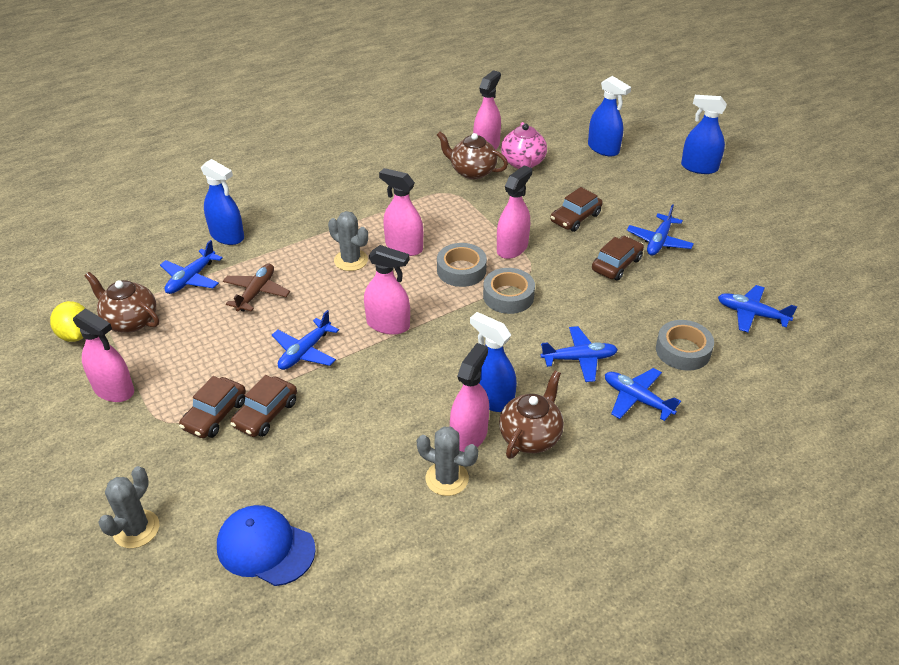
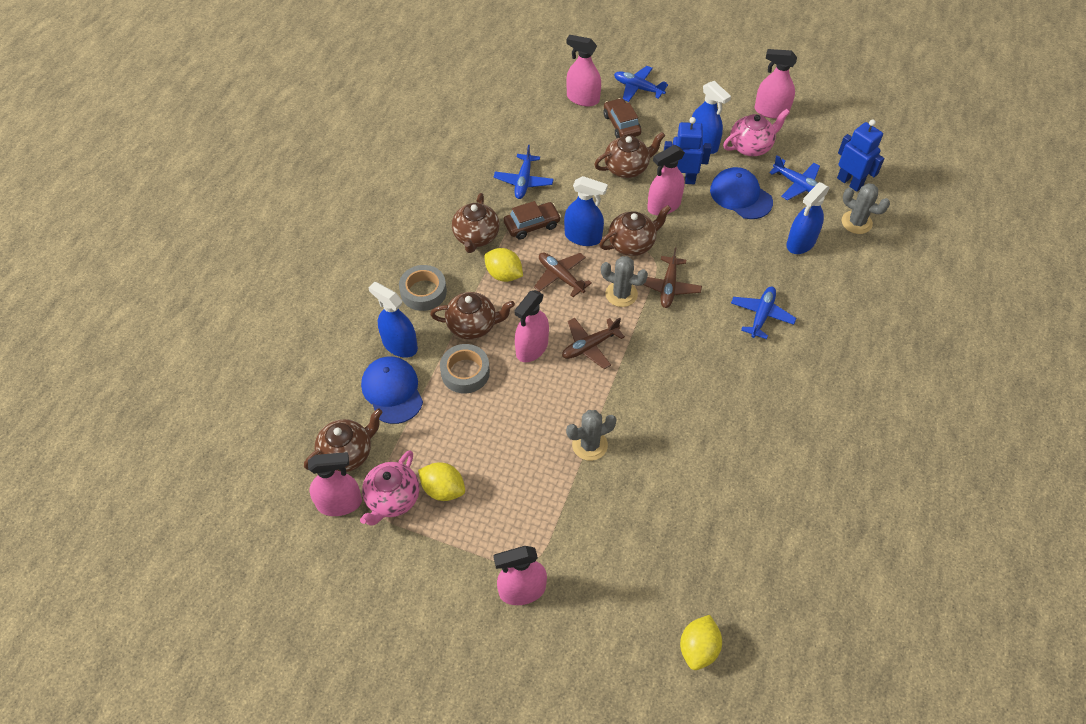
blue cap: 1 -> 2
blue plane: 6 -> 4
blue robot: 0 -> 2
brown car: 4 -> 2
brown plane: 1 -> 3
brown teapot: 3 -> 5
grey tape: 3 -> 2
pink teapot: 1 -> 2
yellow lemon: 1 -> 3

